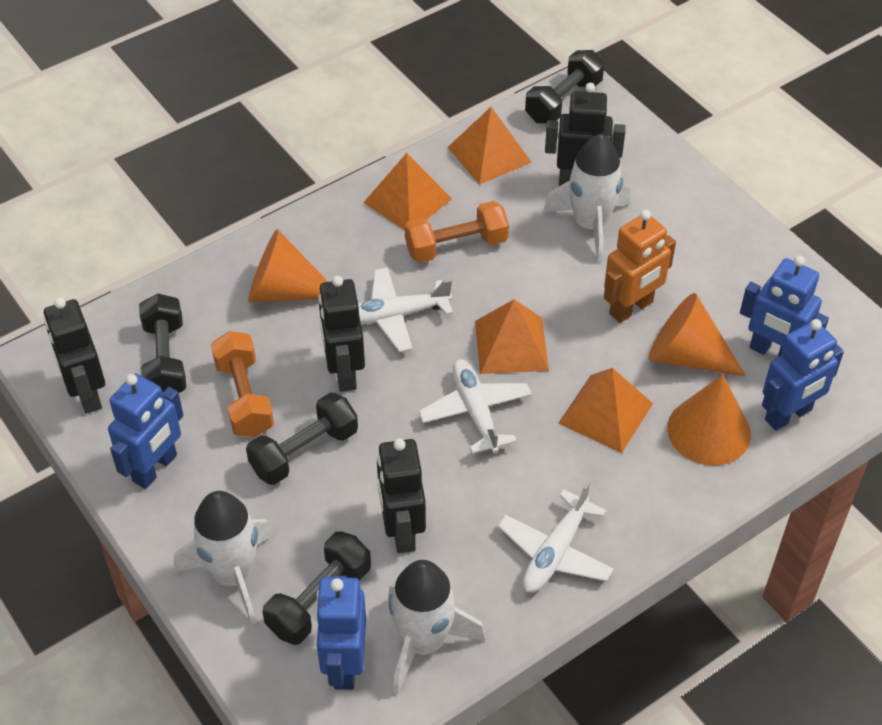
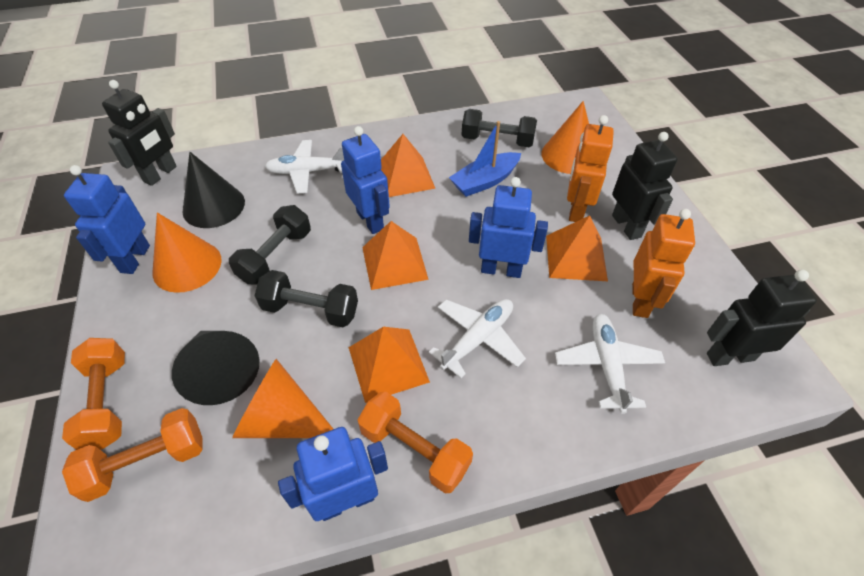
black cone: 0 -> 2
black dumbbell: 4 -> 3
black robot: 4 -> 3
blue boat: 0 -> 1
orange dumbbell: 2 -> 3
orange robot: 1 -> 2
white rocket: 3 -> 0

